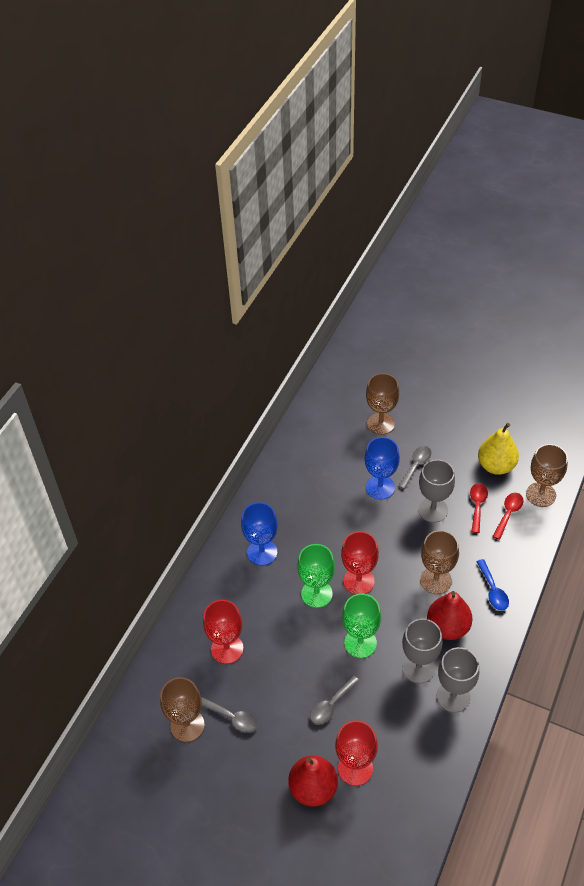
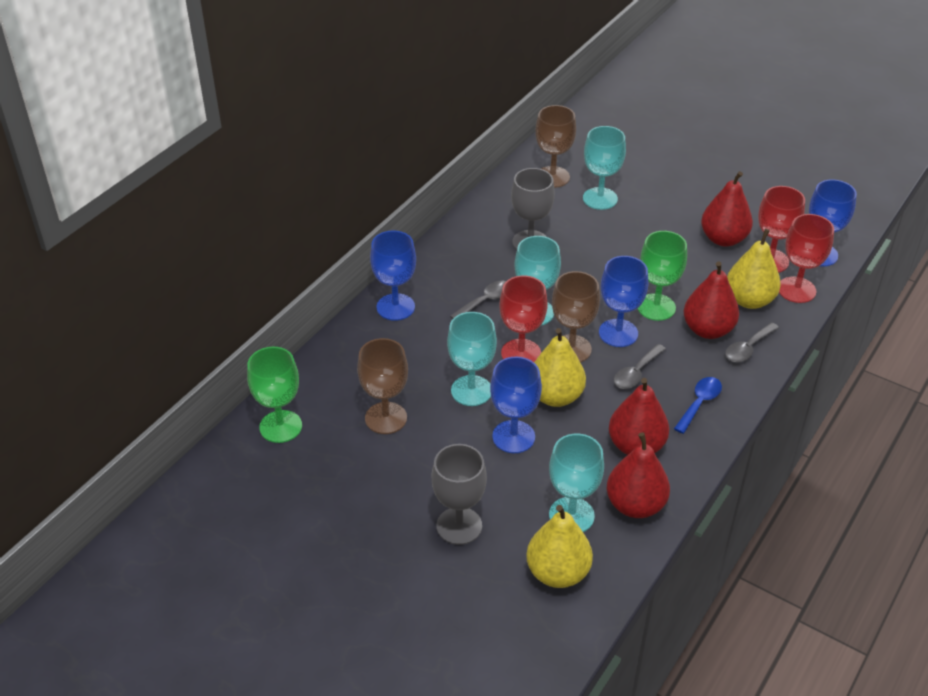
blue goblet: 2 -> 4
brown goblet: 4 -> 3
grey goblet: 3 -> 2
red pear: 2 -> 4
red spoon: 2 -> 0
turquoise goblet: 0 -> 4
yellow pear: 1 -> 3

